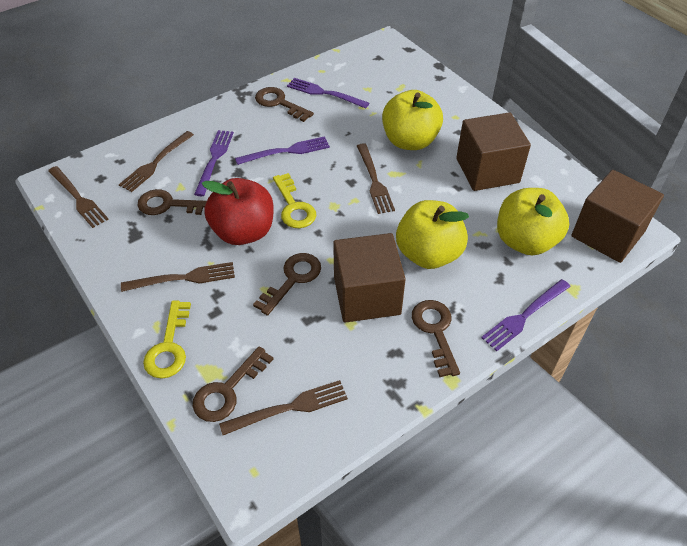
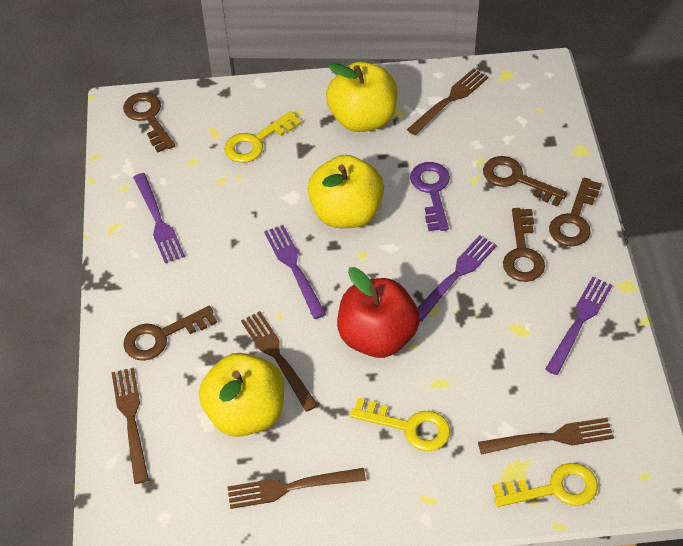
brown cube: 3 -> 0
purple key: 0 -> 1
yellow key: 2 -> 3

